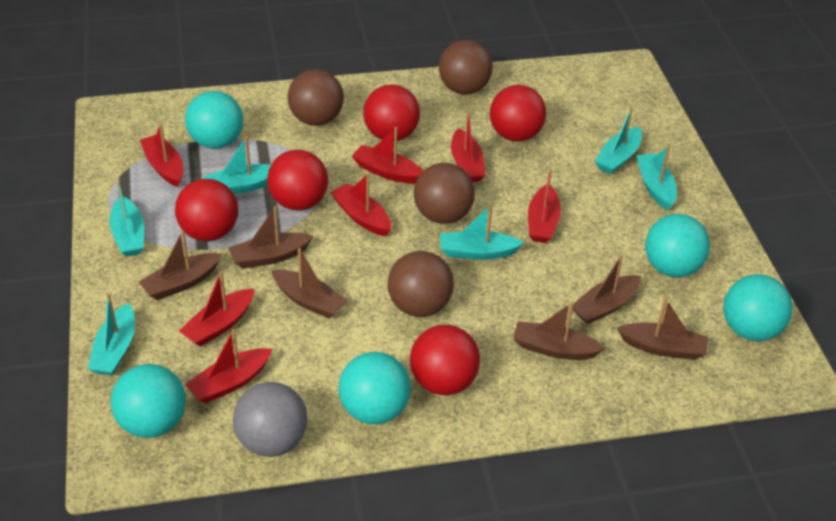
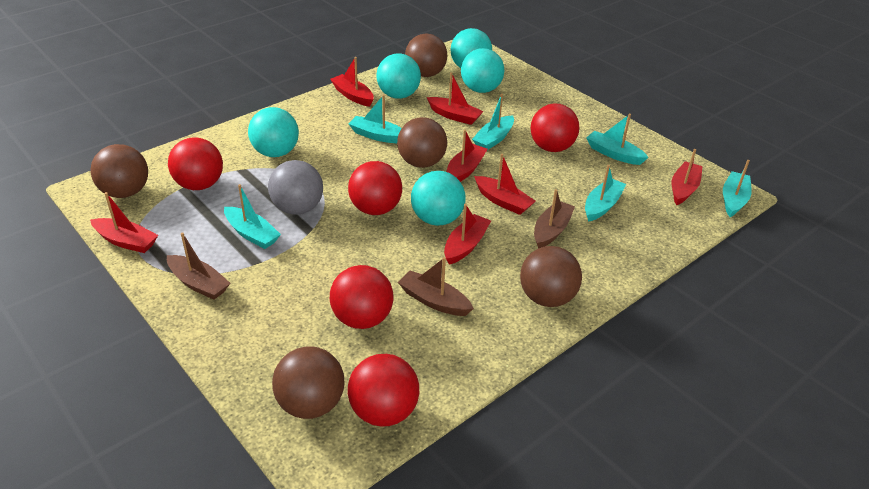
brown ball: 4 -> 5
brown boat: 6 -> 3

